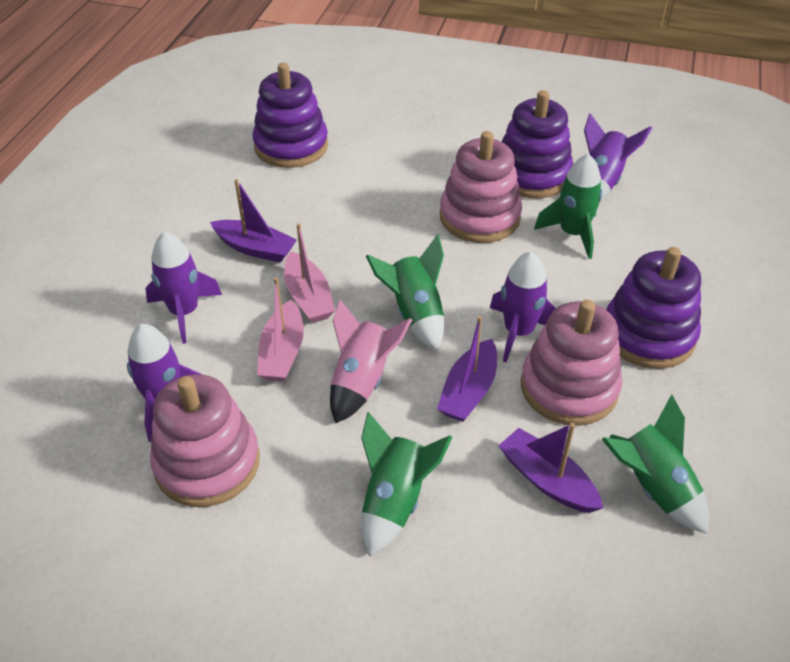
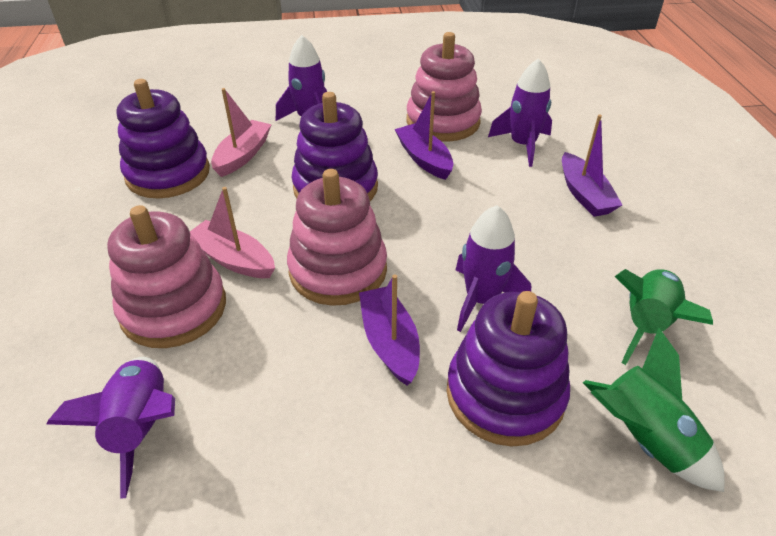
green rocket: 4 -> 2
pink rocket: 1 -> 0

